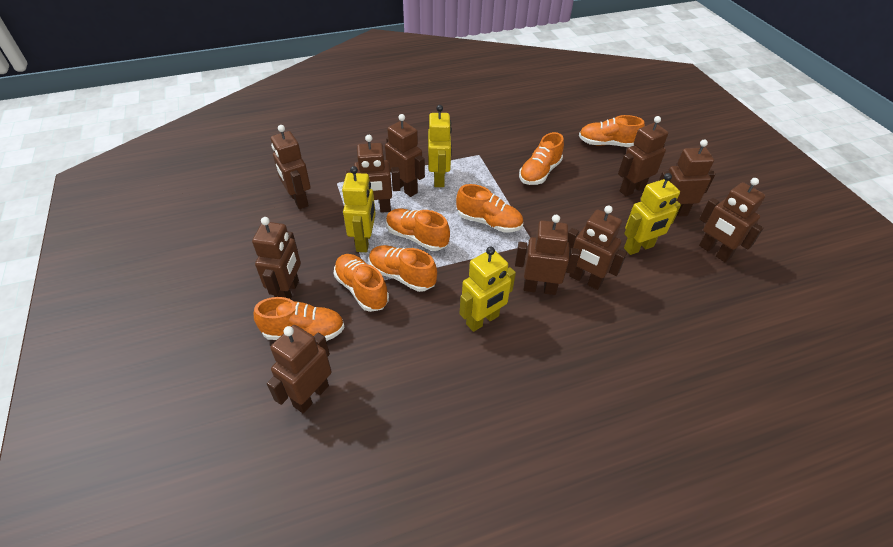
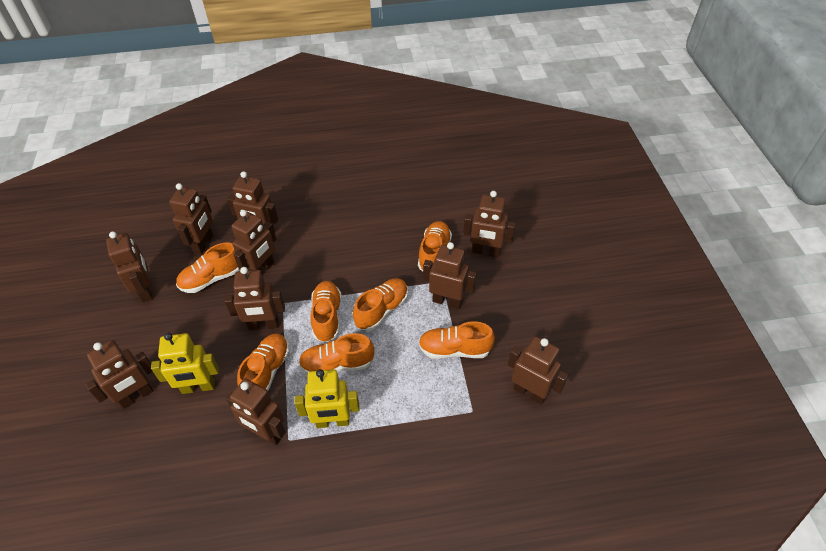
yellow robot: 4 -> 2

